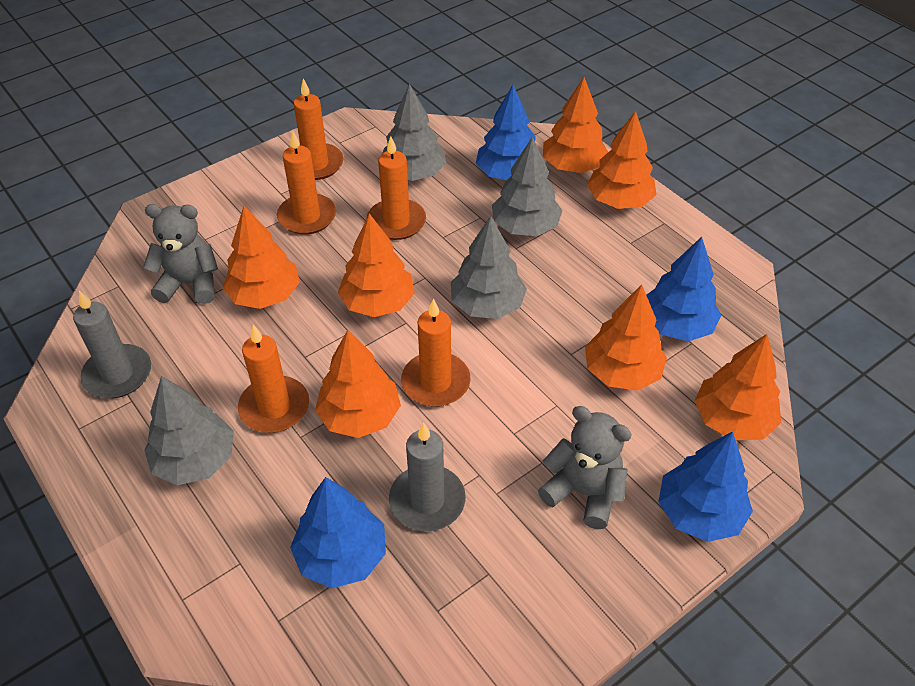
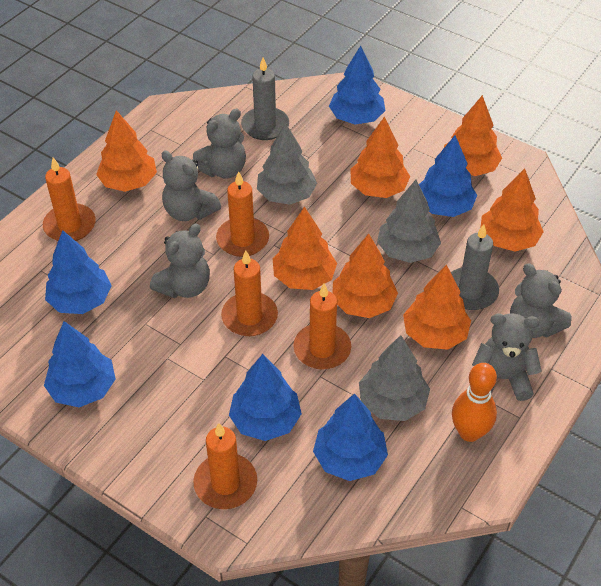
blue tree: 4 -> 6
grey teddy bear: 2 -> 5
grey tree: 4 -> 3
orange bowling pin: 0 -> 1

